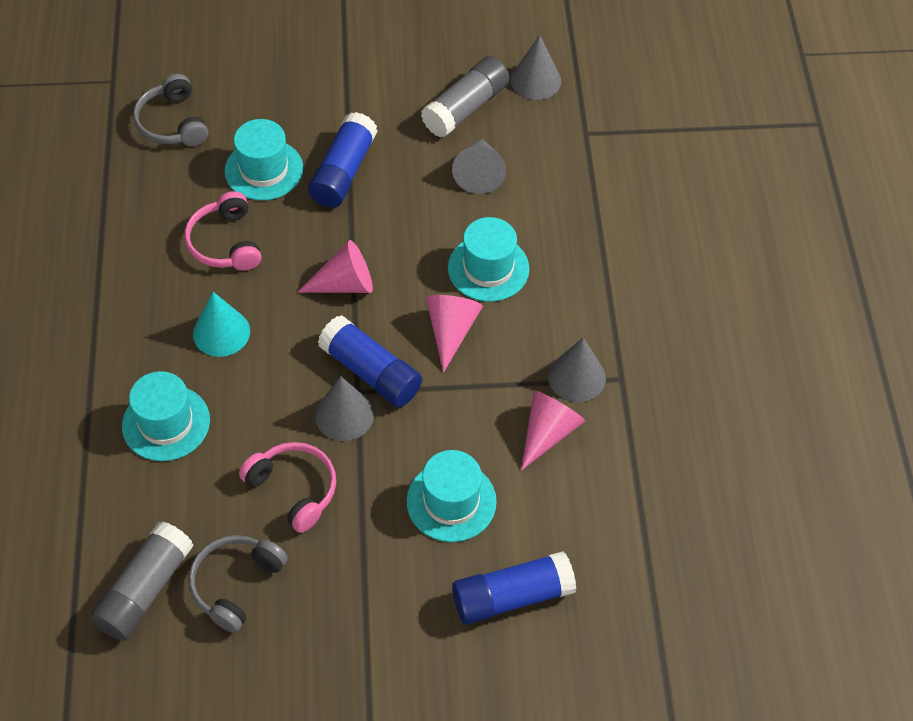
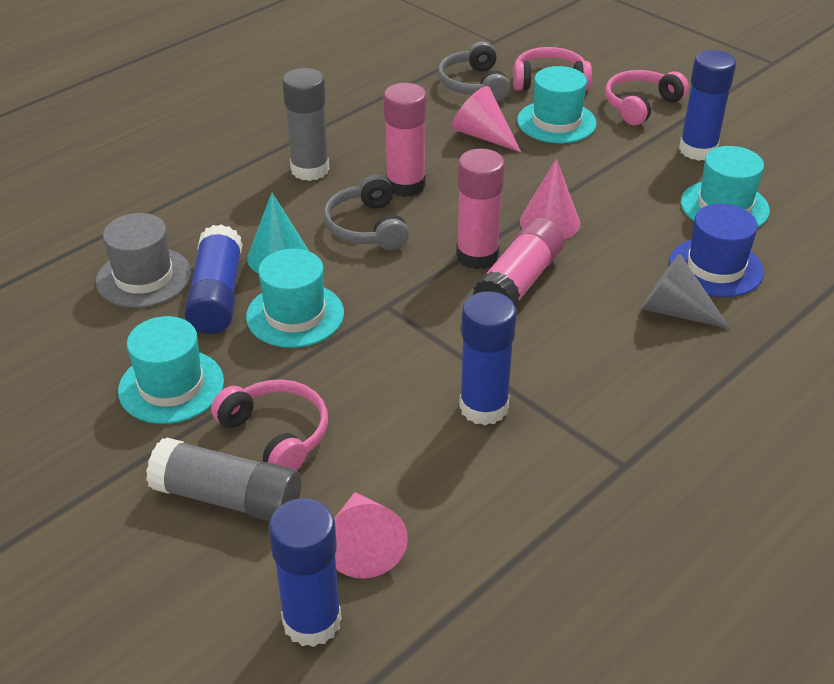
blue glue stick: 3 -> 4
blue hat: 0 -> 1
grey cone: 4 -> 1
grey hat: 0 -> 1
pink glue stick: 0 -> 3
pink headphones: 2 -> 3

